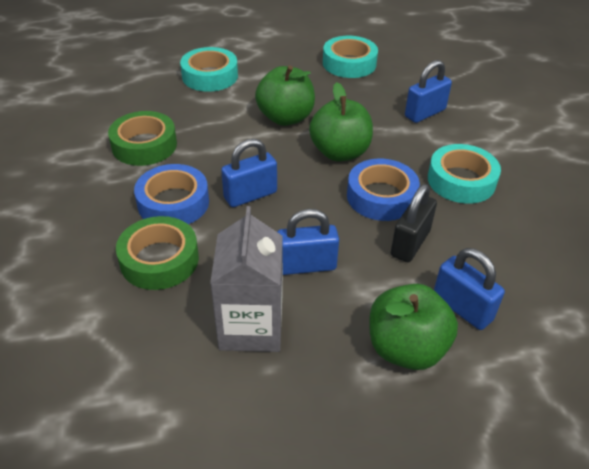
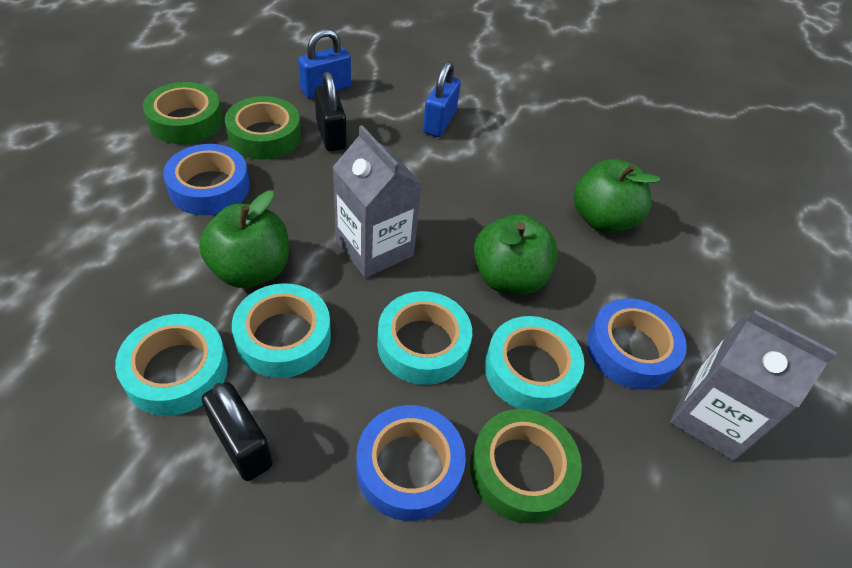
black padlock: 1 -> 2
blue padlock: 4 -> 2
blue tape: 2 -> 3
green tape: 2 -> 3
grey carton: 1 -> 2
turquoise tape: 3 -> 4

